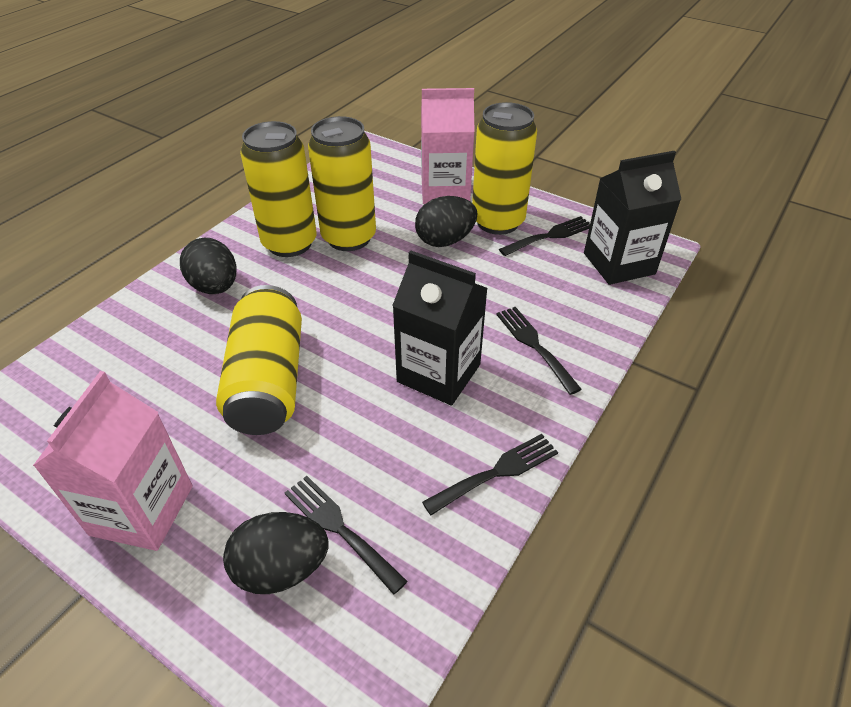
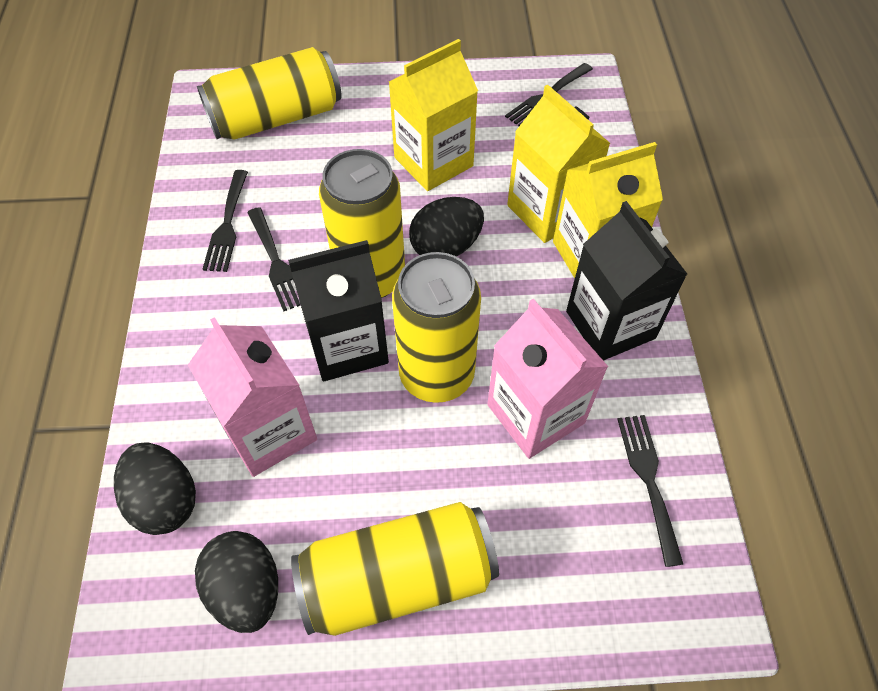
yellow carton: 0 -> 3

